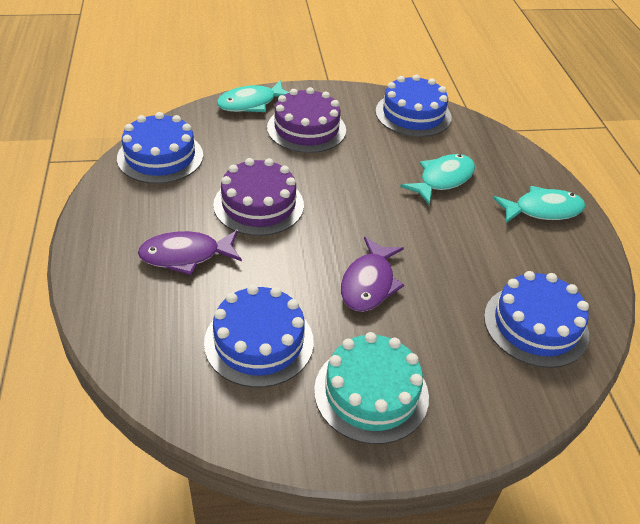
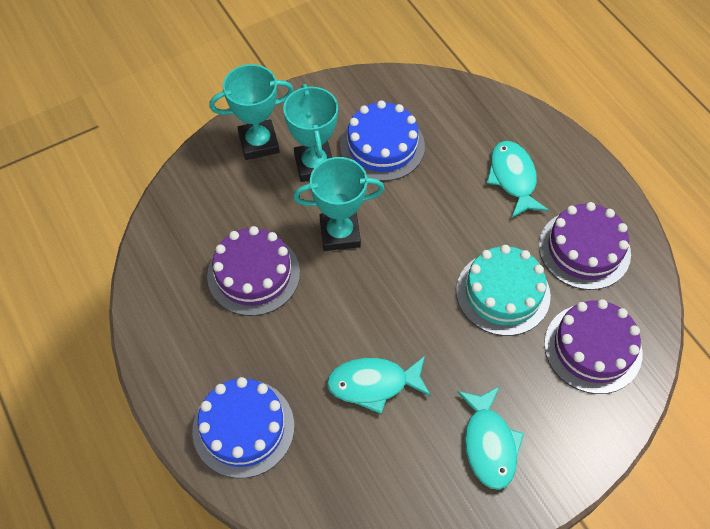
blue cake: 4 -> 2
purple cake: 2 -> 3
purple fish: 2 -> 0
turquoise trophy: 0 -> 3

